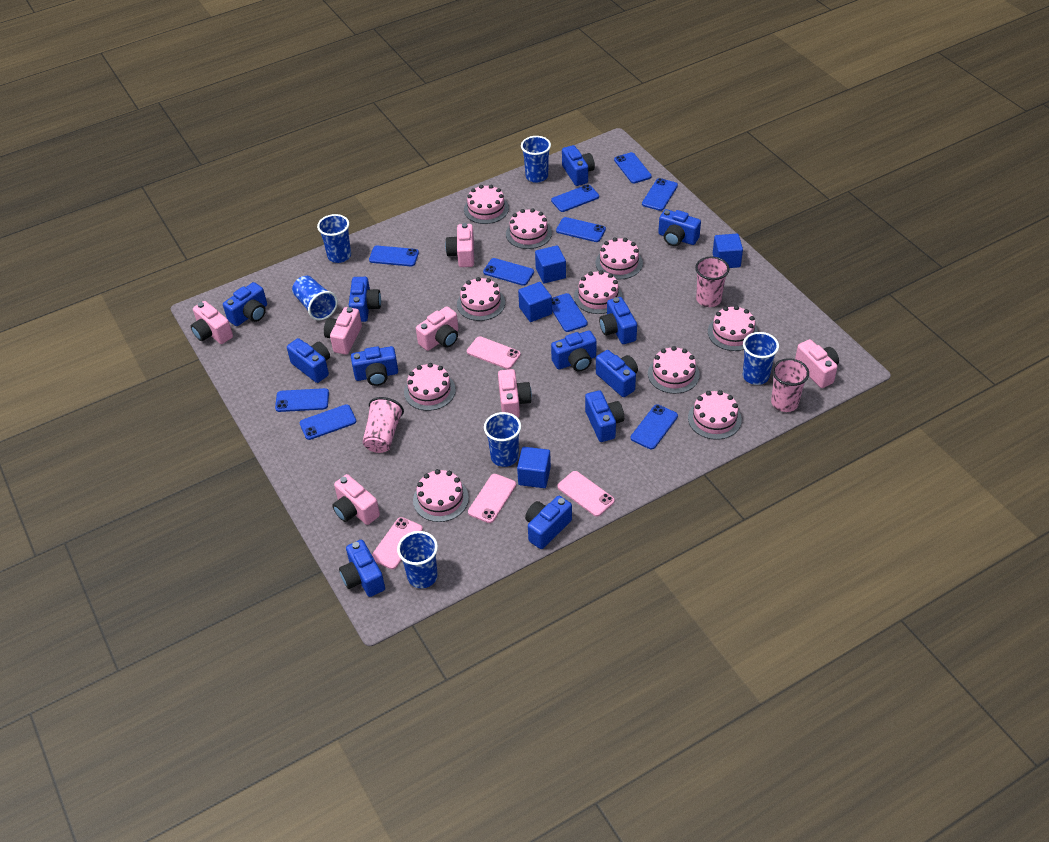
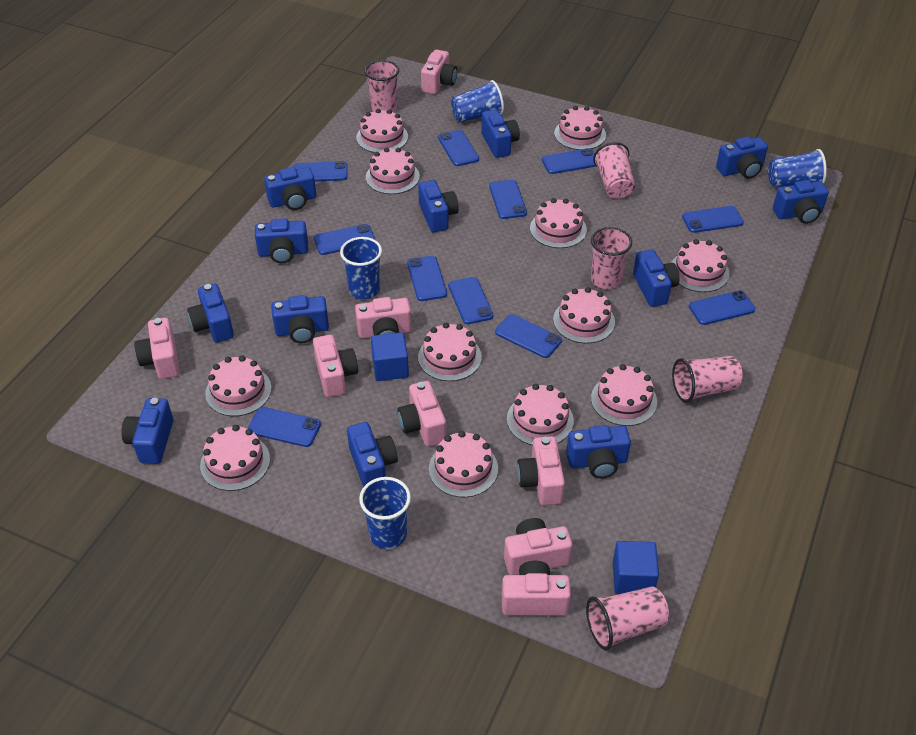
blue cube: 4 -> 2
blue cup: 6 -> 4
blue phone: 10 -> 11
pink cake: 10 -> 12
pink camera: 7 -> 8
pink cup: 3 -> 5
pink phone: 4 -> 0

